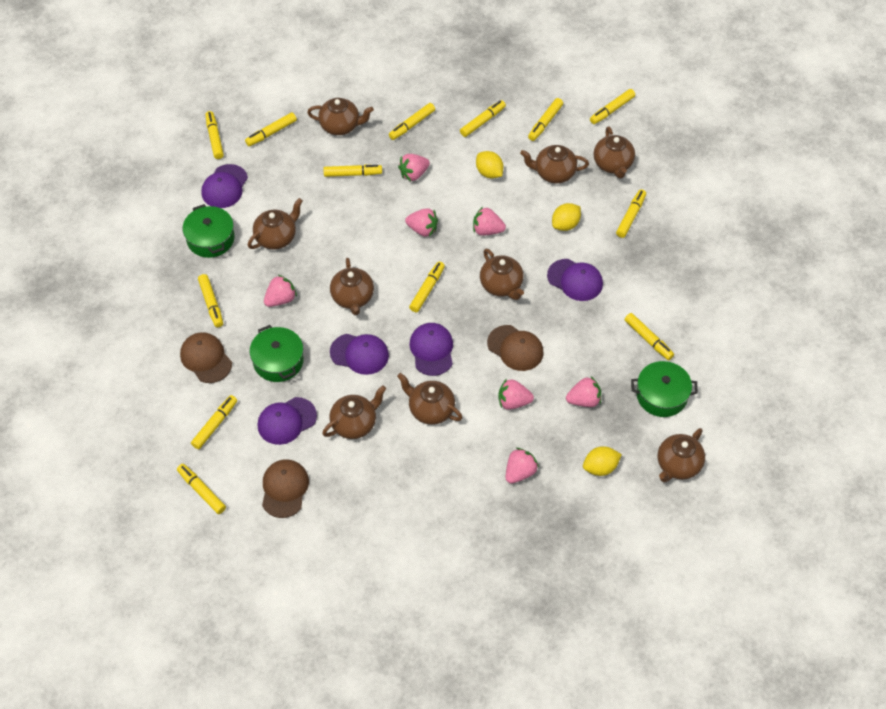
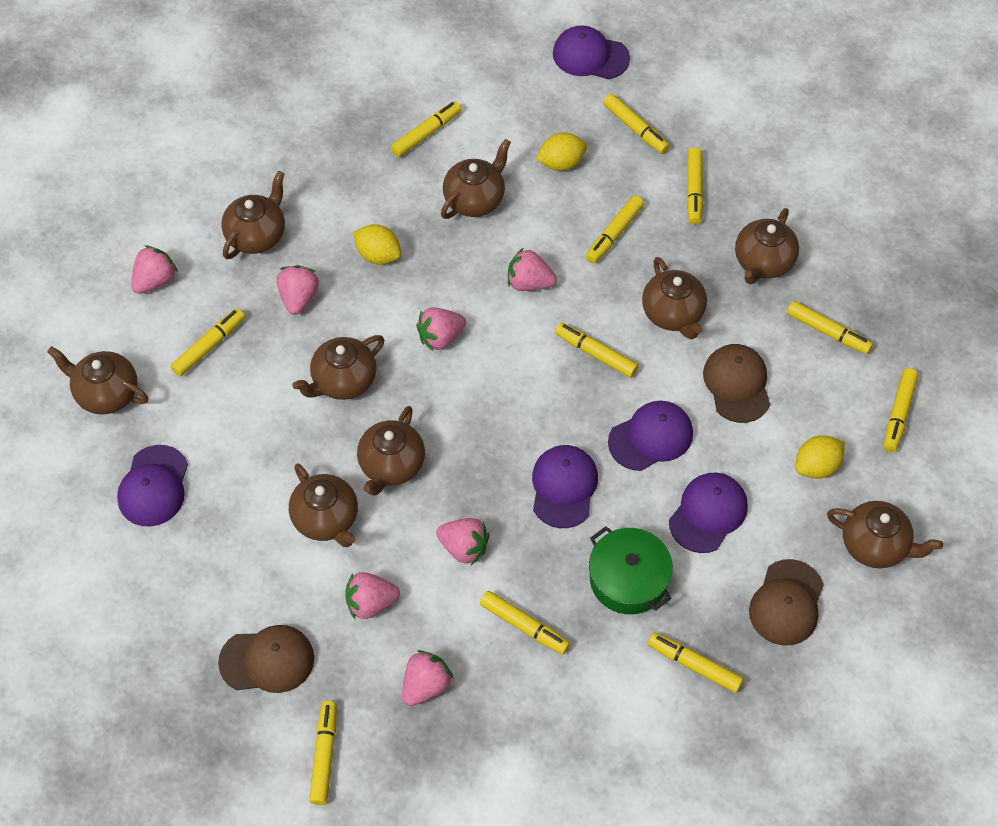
green pot: 3 -> 1
yellow marker: 13 -> 11

